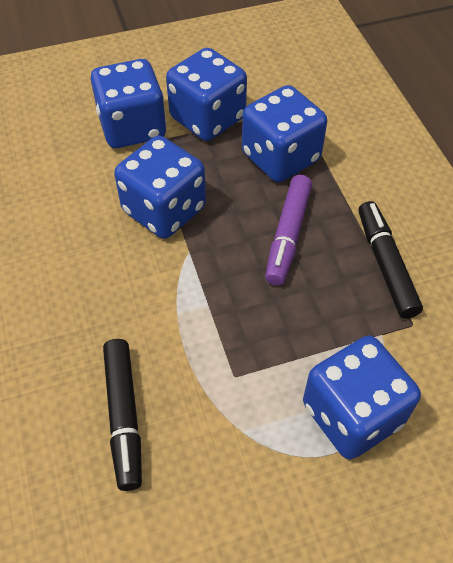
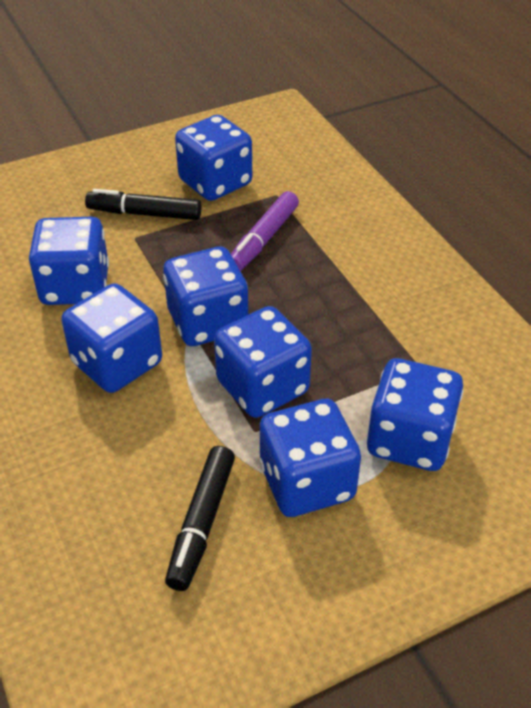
blue dice: 5 -> 7

